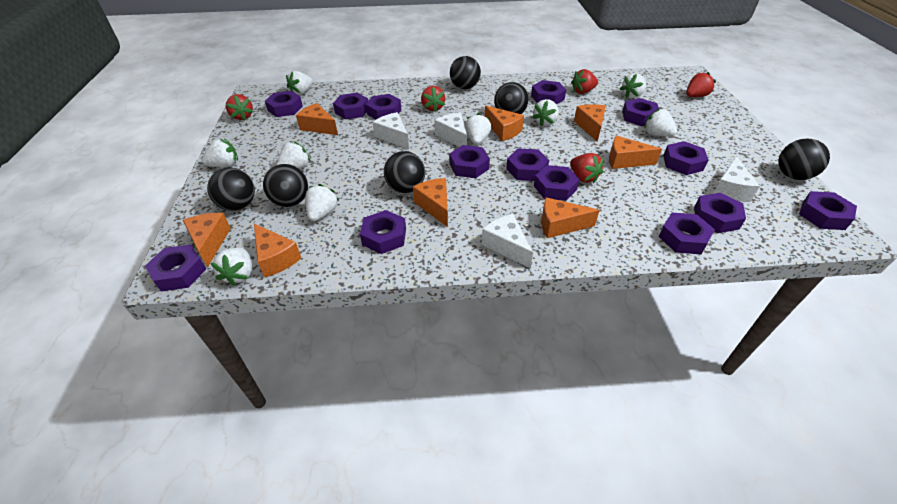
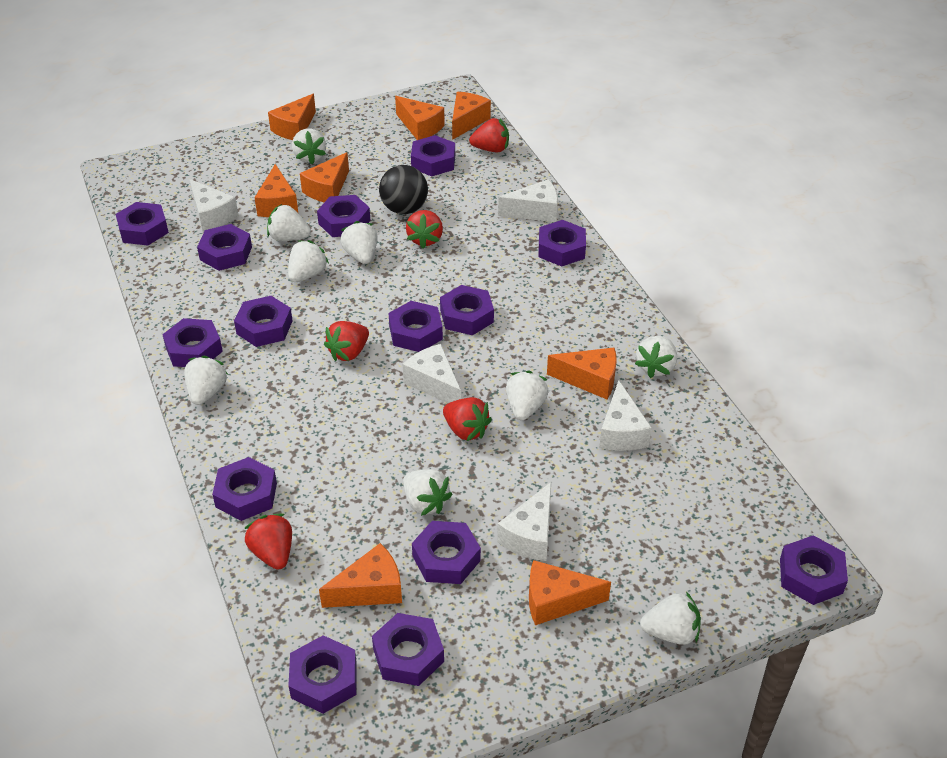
black ball: 6 -> 1
white cheese: 4 -> 5

